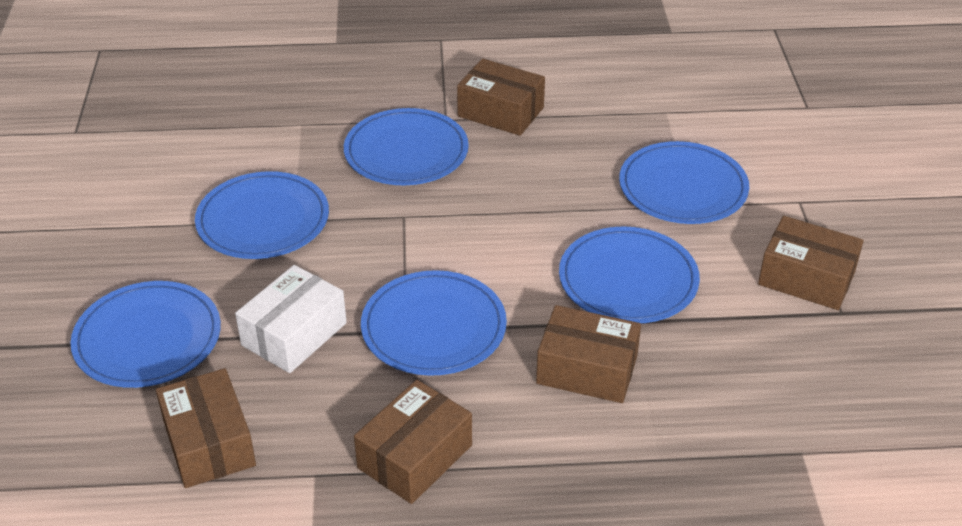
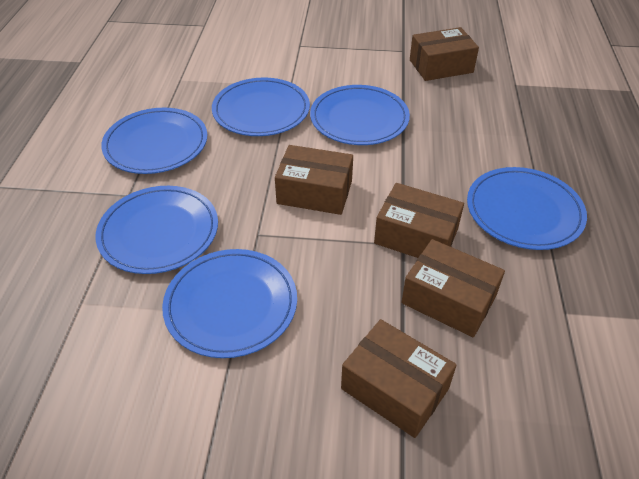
white box: 1 -> 0

